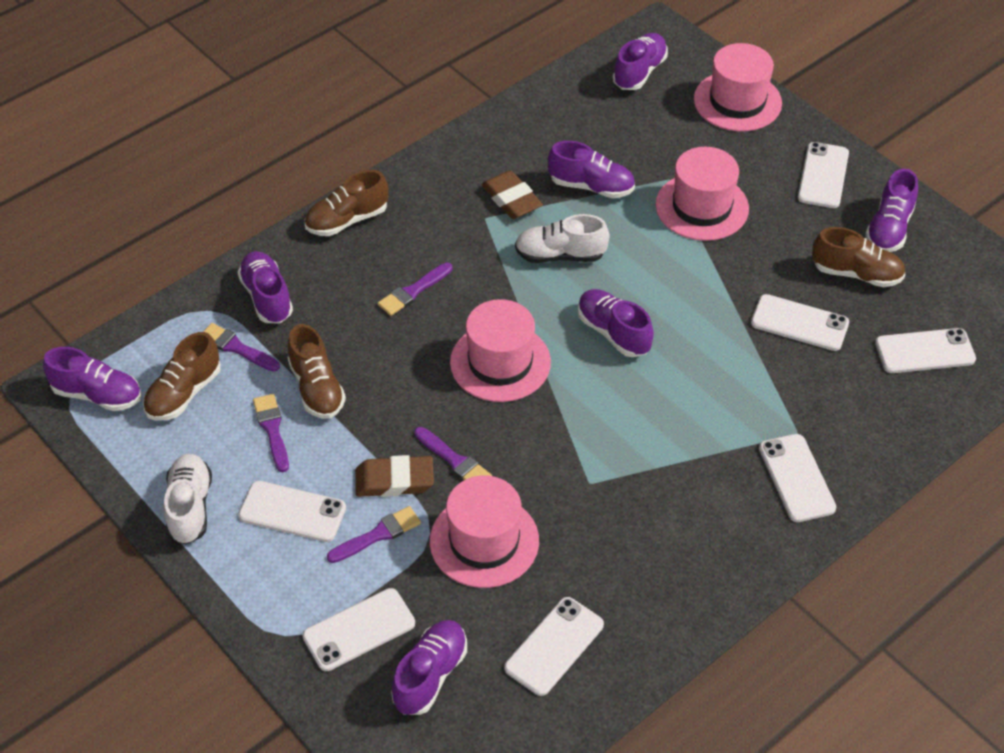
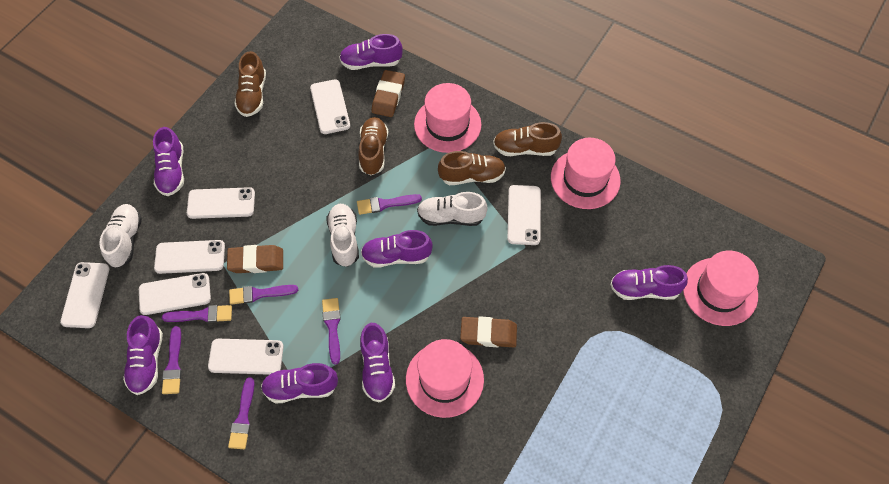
brown eraser: 2 -> 3
purple brush: 5 -> 6
white shoe: 2 -> 3

